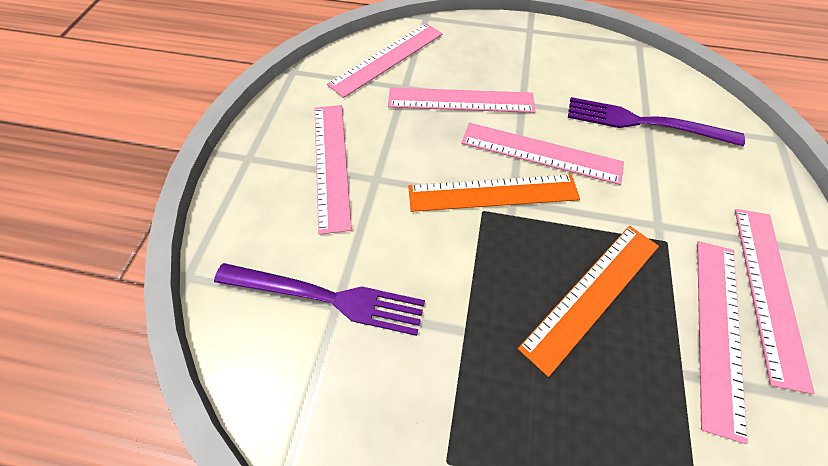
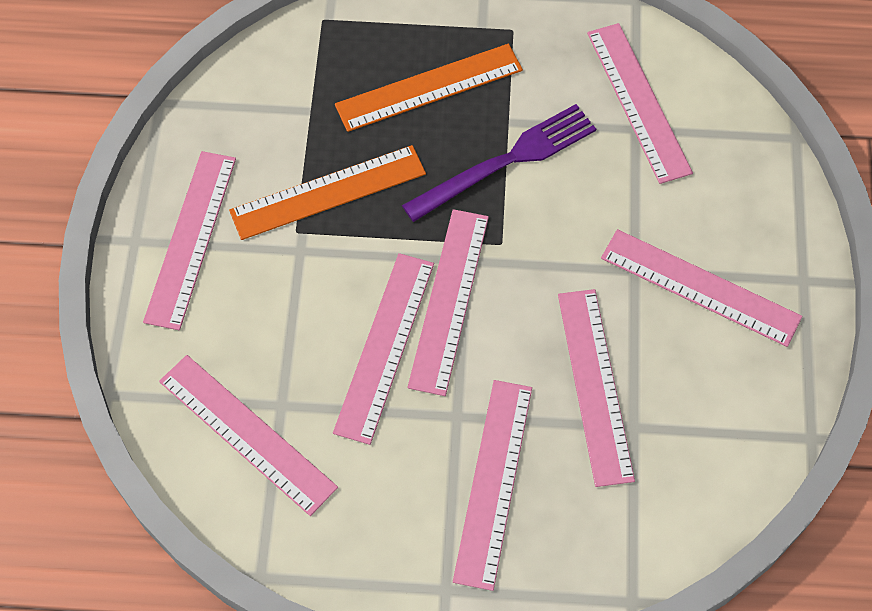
pink ruler: 6 -> 8
purple fork: 2 -> 1

